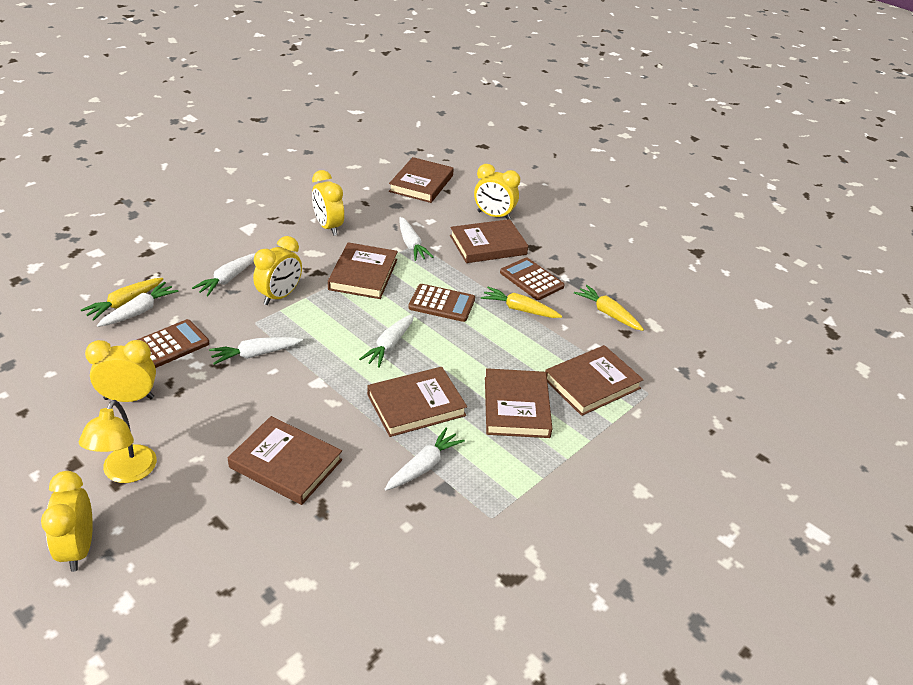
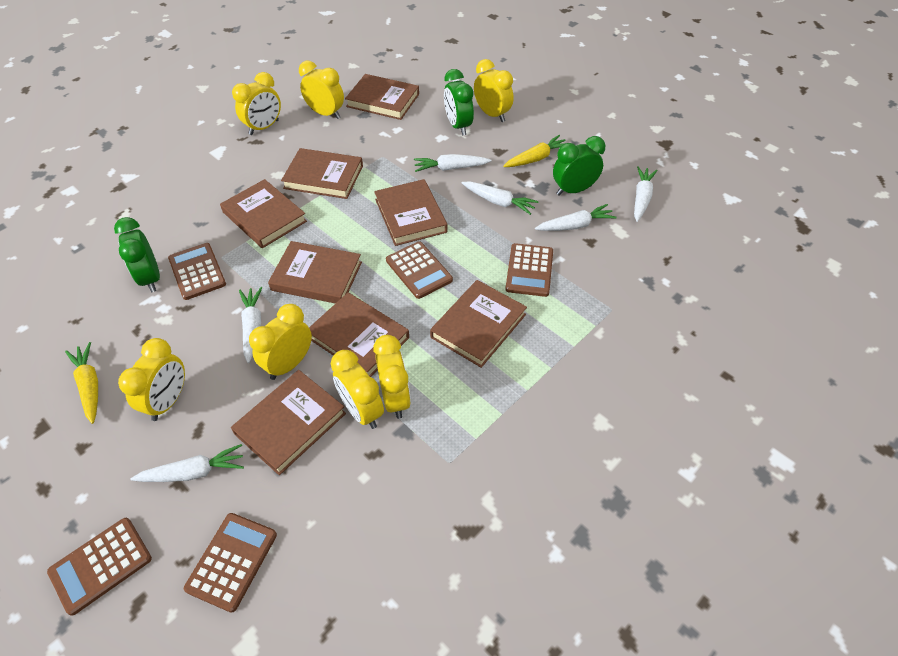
brown book: 7 -> 8
brown calculator: 3 -> 5
green clock: 0 -> 3
yellow carrot: 3 -> 2
yellow clock: 5 -> 7
yellow lamp: 1 -> 0

